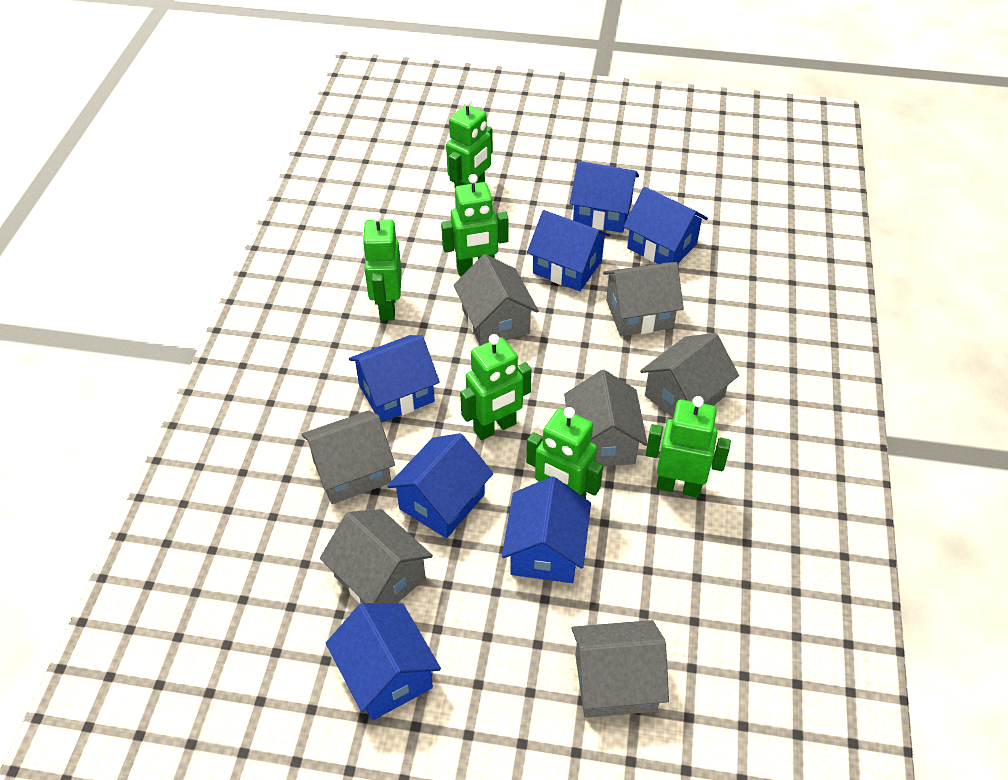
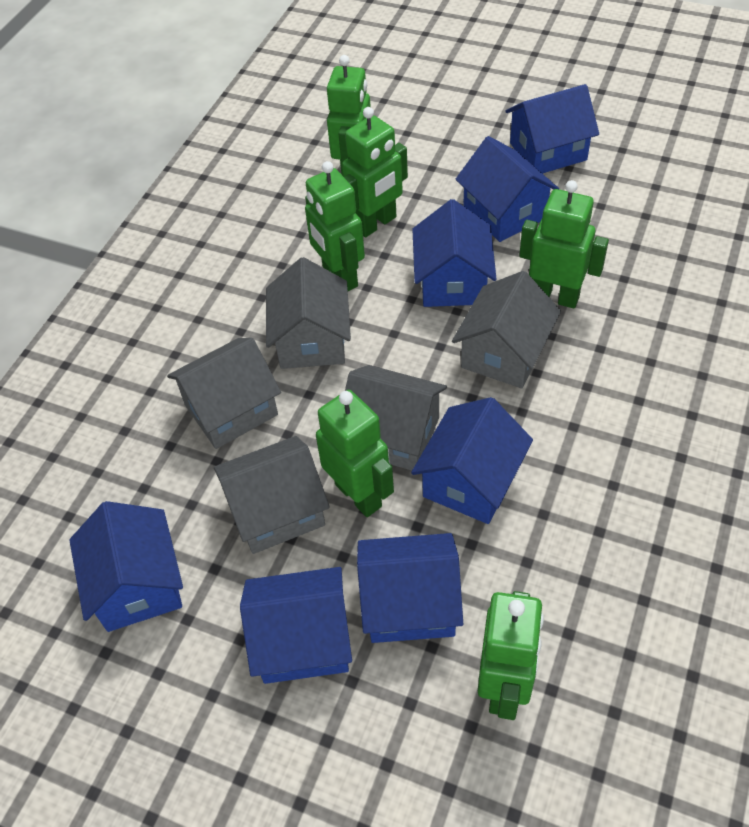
grey house: 7 -> 5

